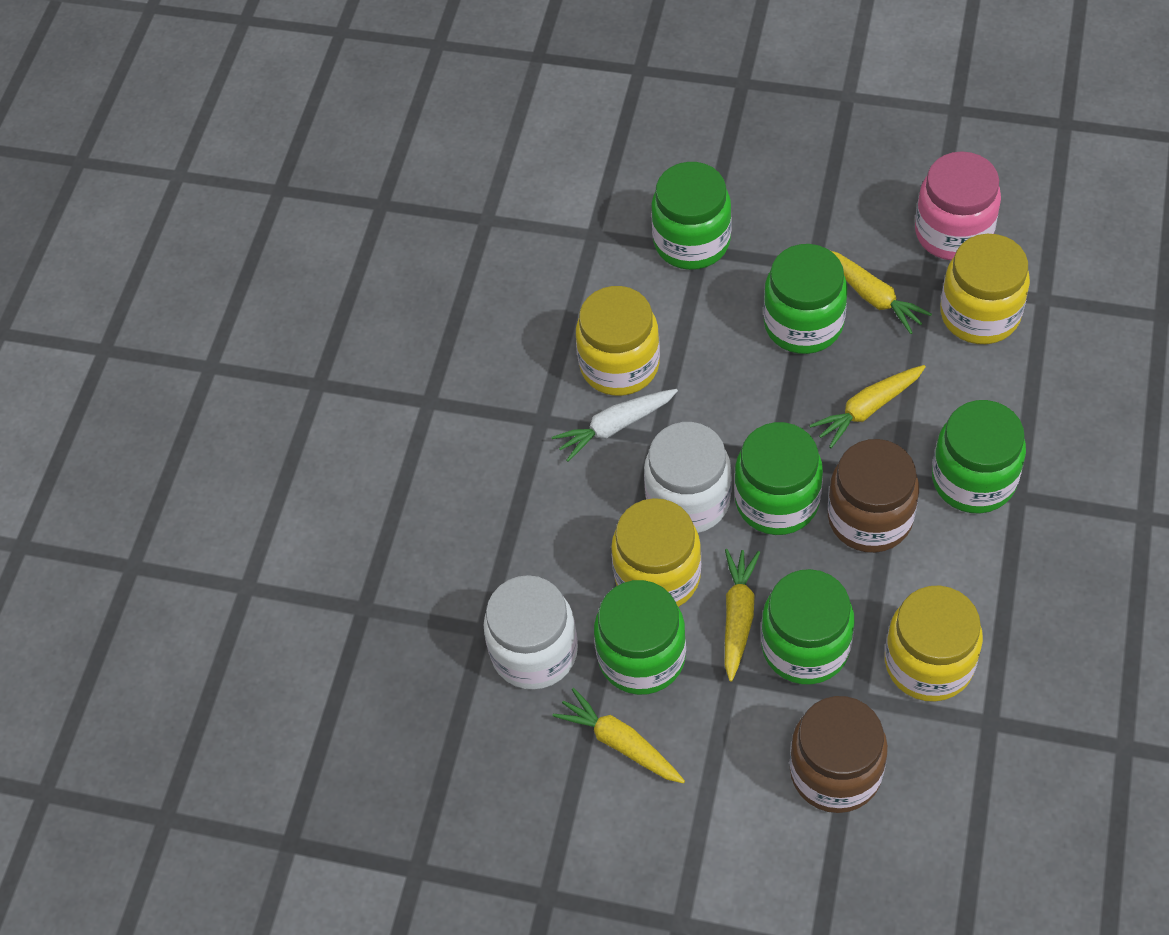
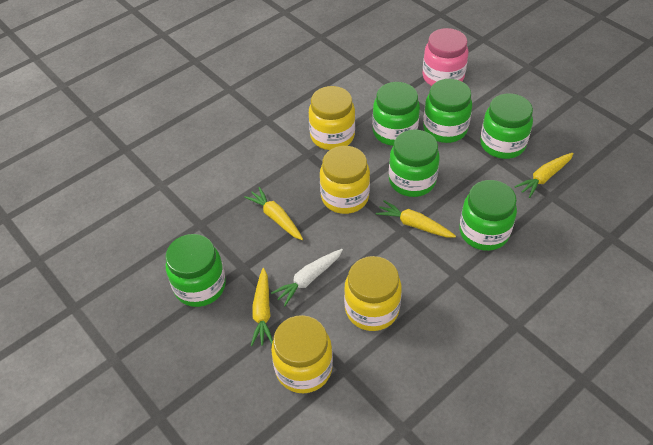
brown jar: 2 -> 0
white jar: 2 -> 0

